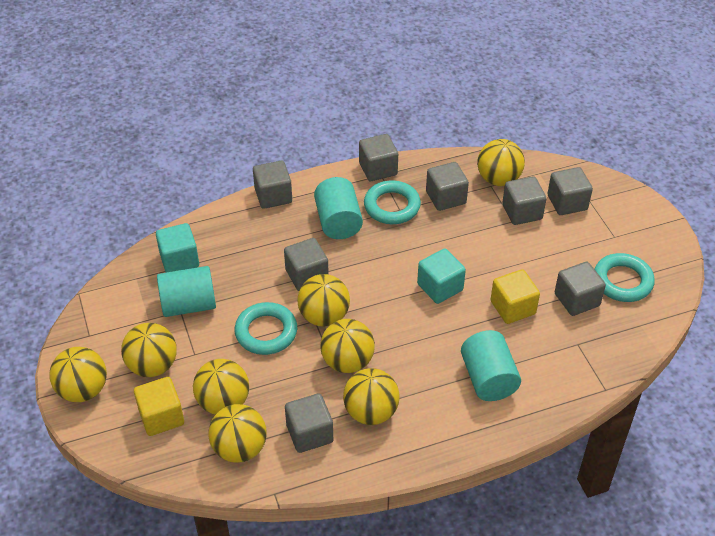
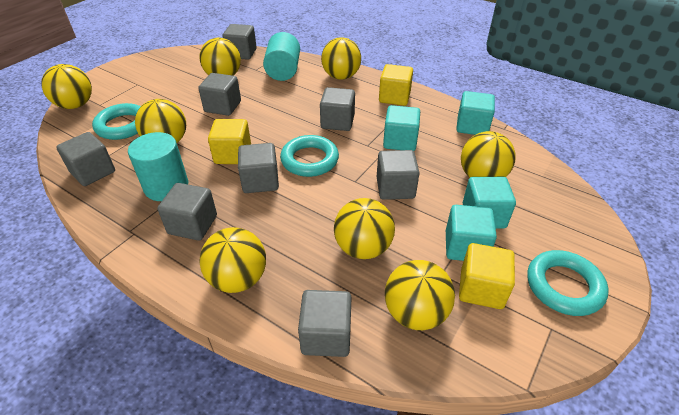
turquoise cube: 2 -> 4
turquoise cylinder: 3 -> 2
yellow cube: 2 -> 3

